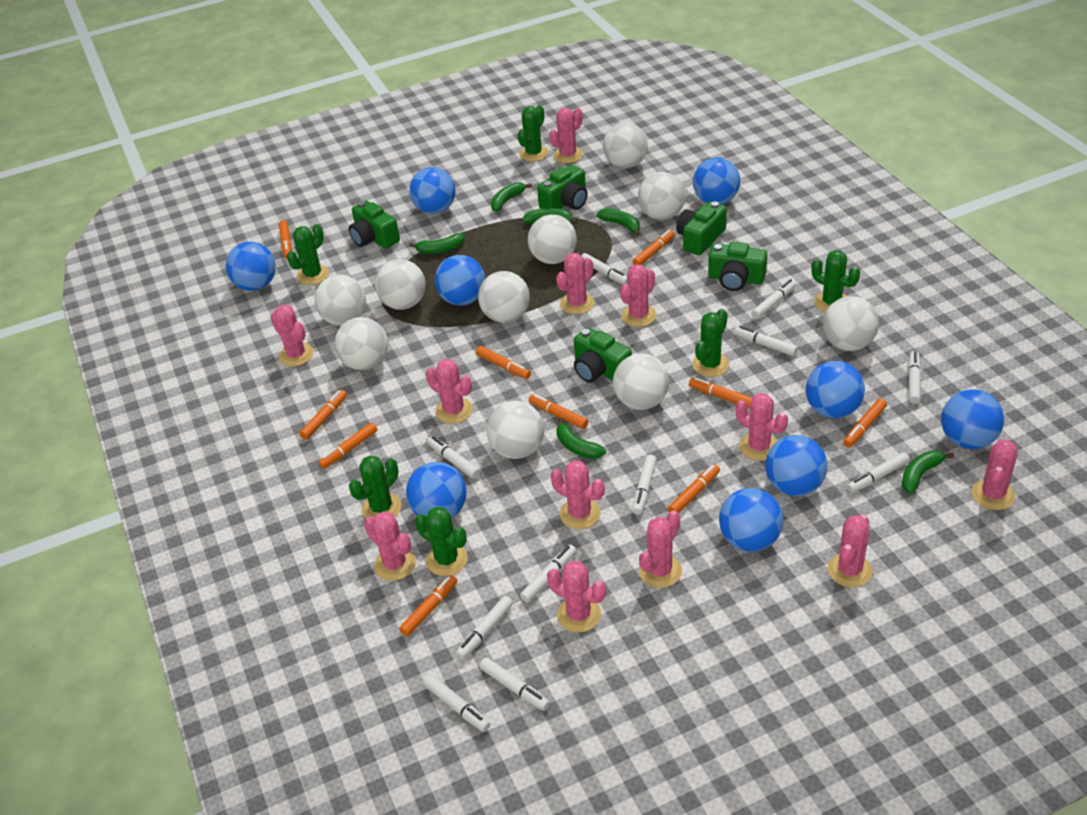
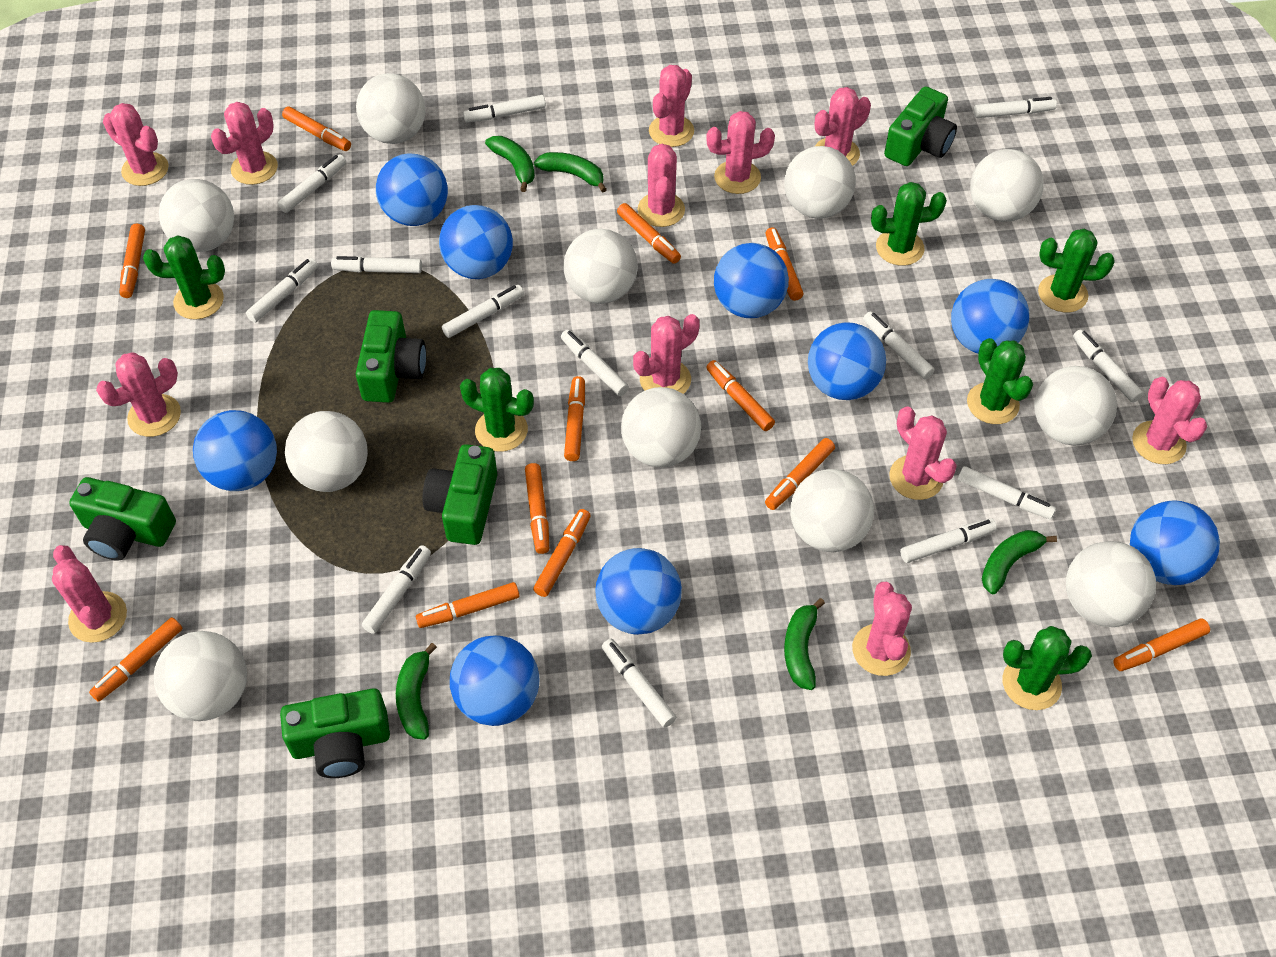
green banana: 6 -> 5
orange marker: 10 -> 12
white ball: 10 -> 11
white marker: 11 -> 13

